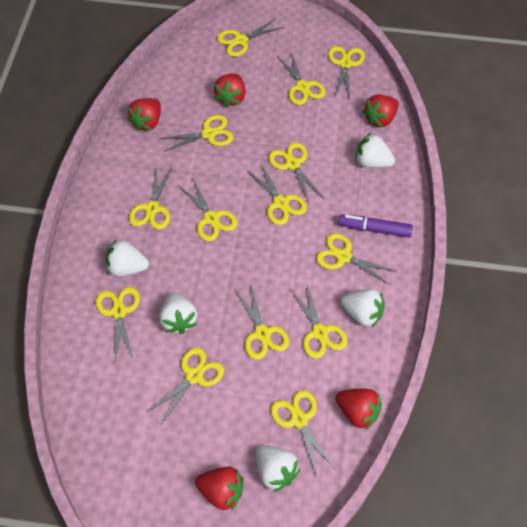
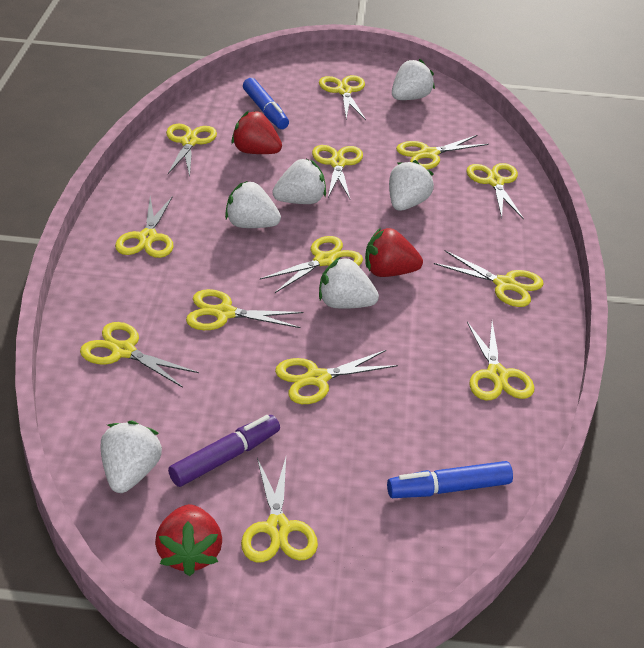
blue marker: 0 -> 2
red strawberry: 5 -> 3
white strawberry: 5 -> 6
yellow scissors: 14 -> 13

